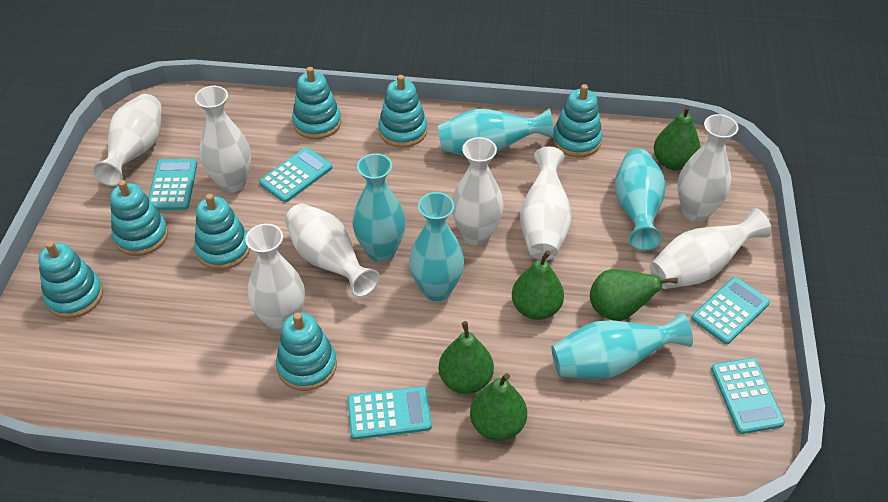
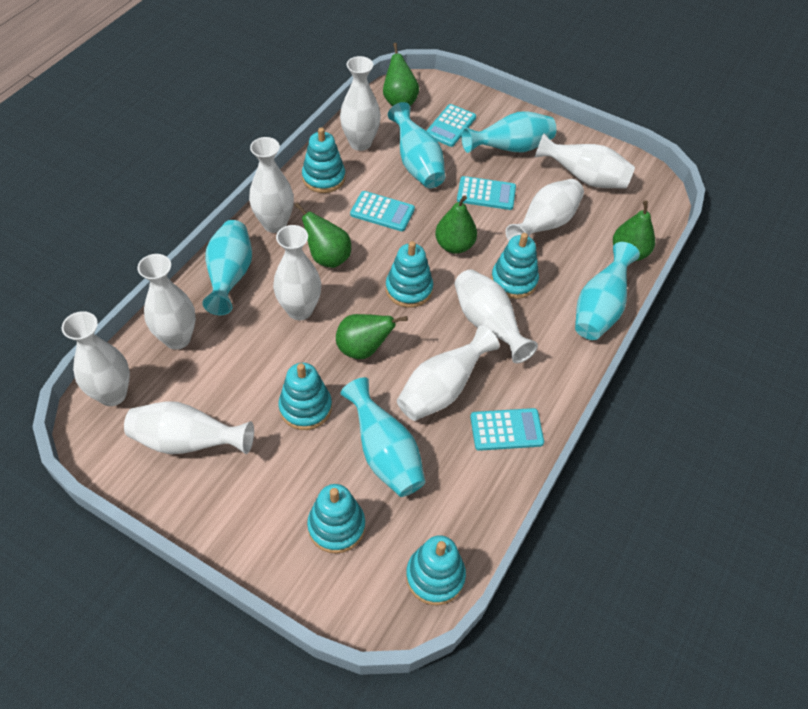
turquoise calculator: 5 -> 4
turquoise stacking toy: 7 -> 6
white vase: 8 -> 10

